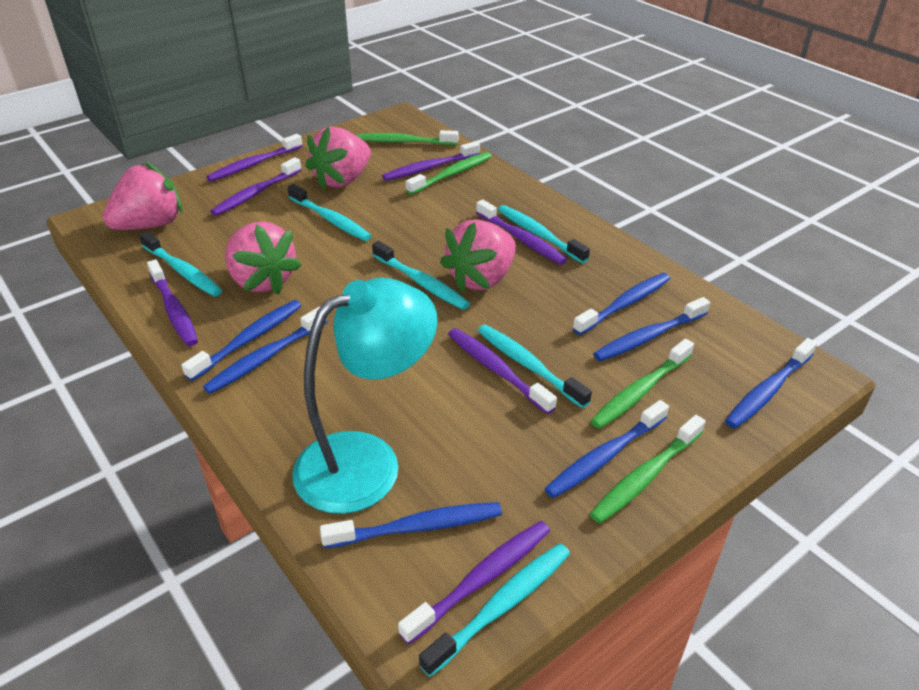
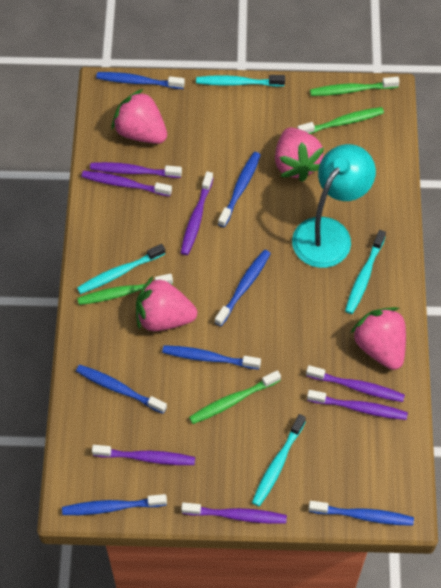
turquoise toothbrush: 6 -> 4

